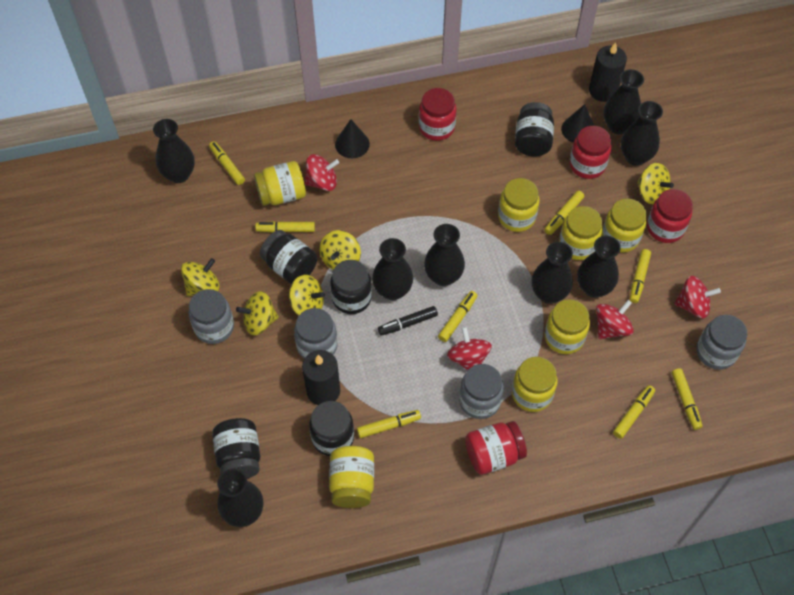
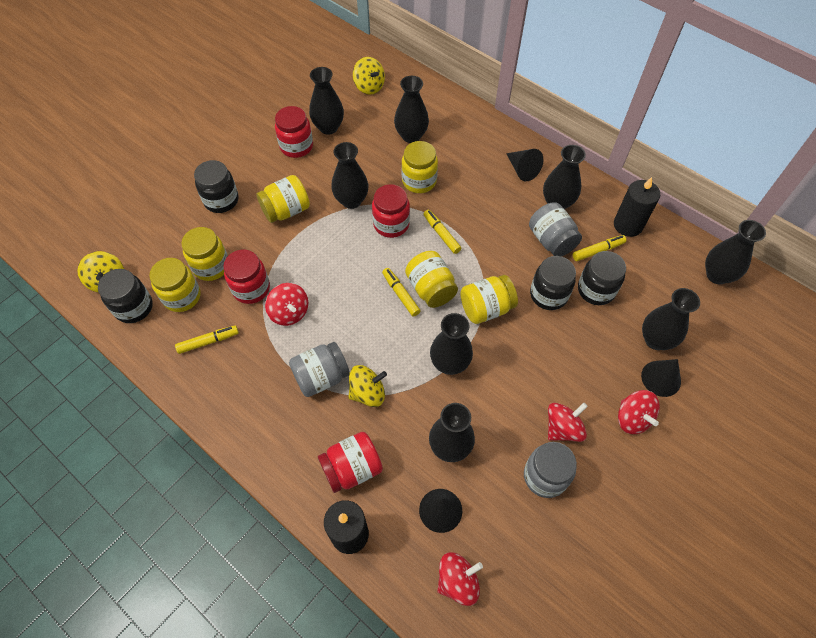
black cone: 2 -> 3
black jar: 5 -> 4
black marker: 1 -> 0
grey jar: 4 -> 3
yellow jar: 7 -> 6
yellow marker: 8 -> 4
yellow spinning top: 5 -> 3

